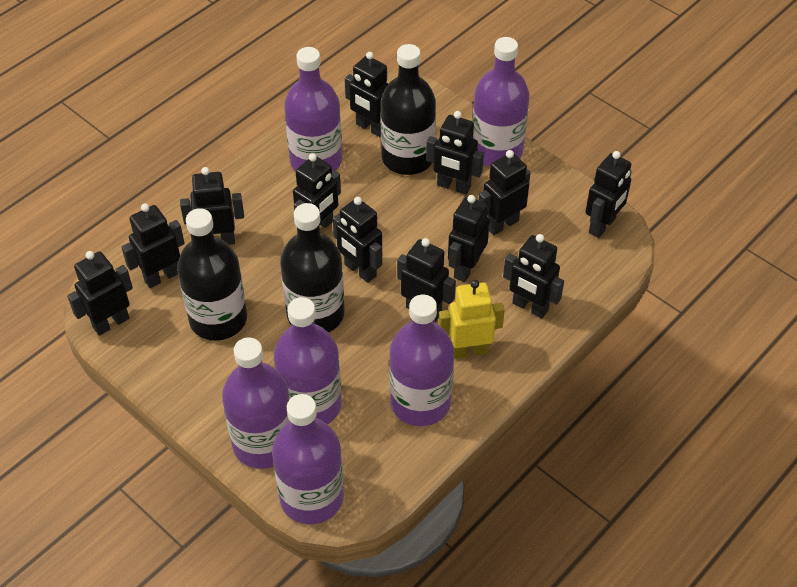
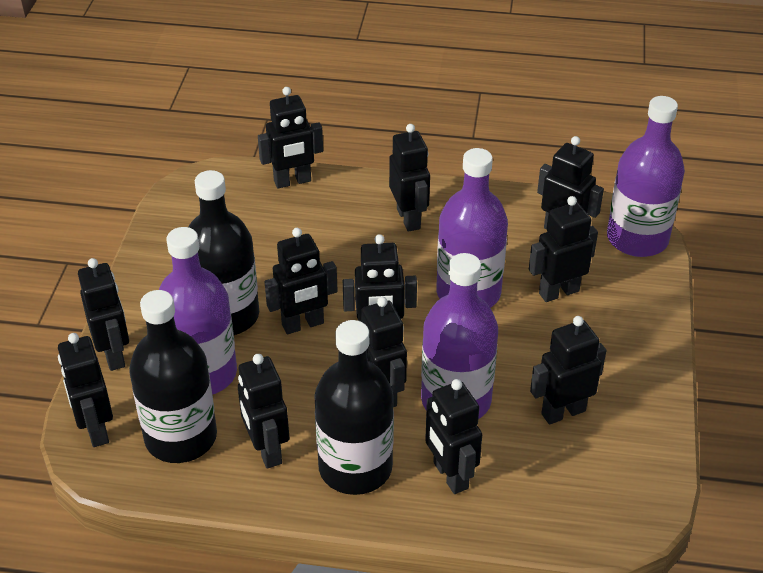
purple bottle: 6 -> 4
yellow robot: 1 -> 0

